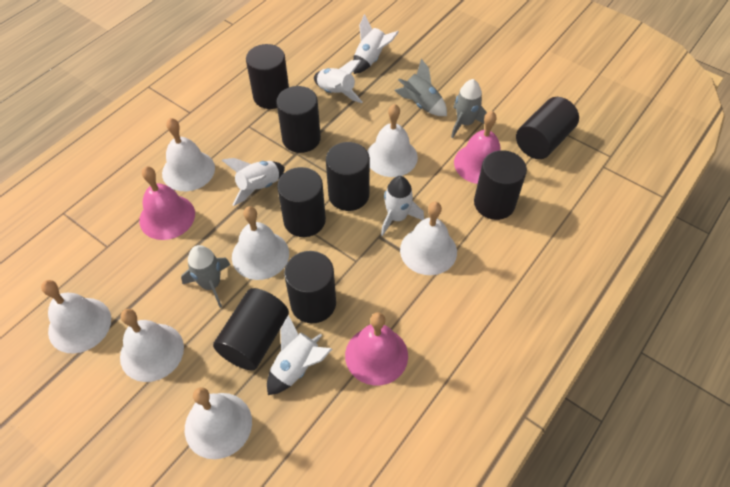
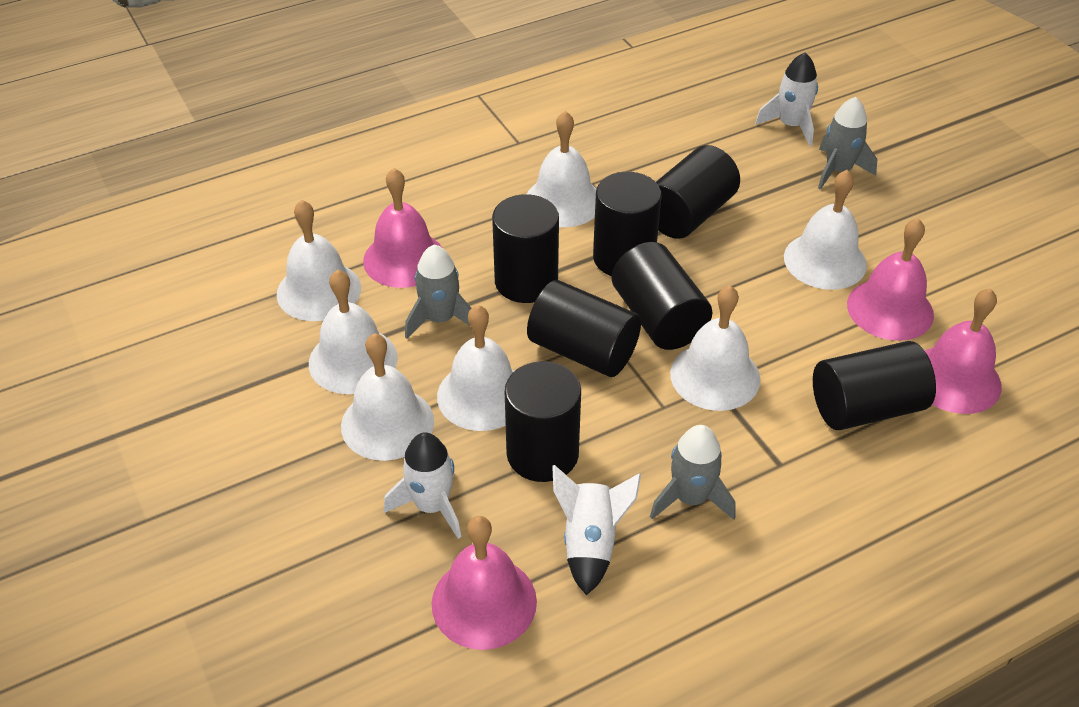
black cylinder: 8 -> 7
pink bell: 3 -> 4
white rocket: 5 -> 3

